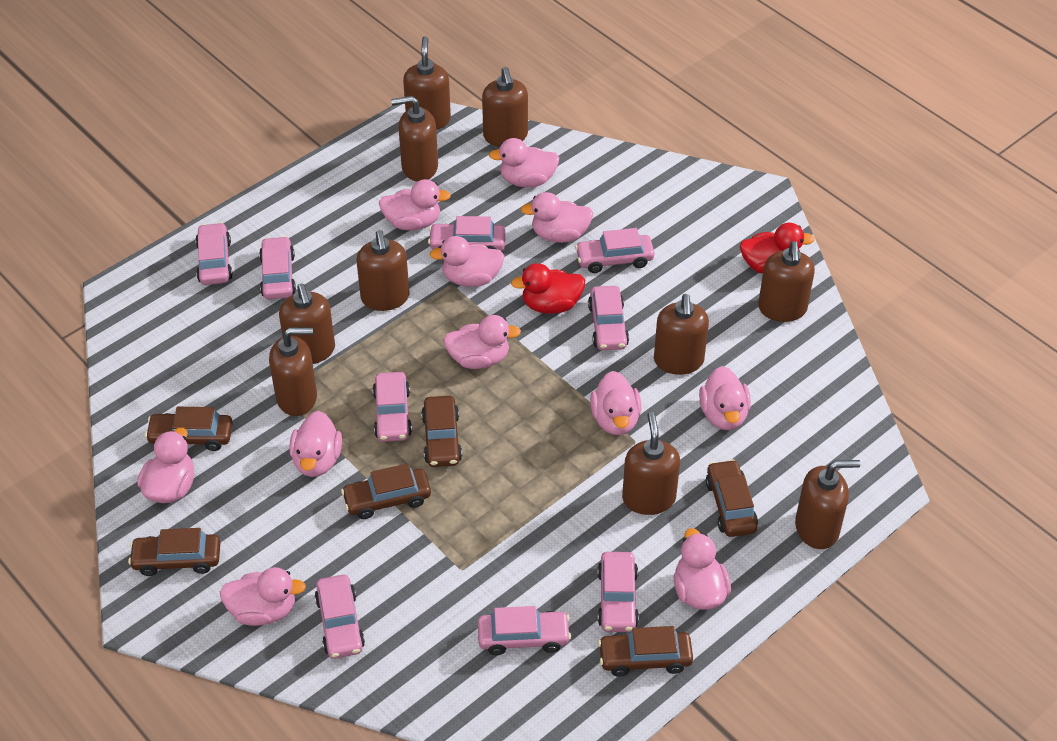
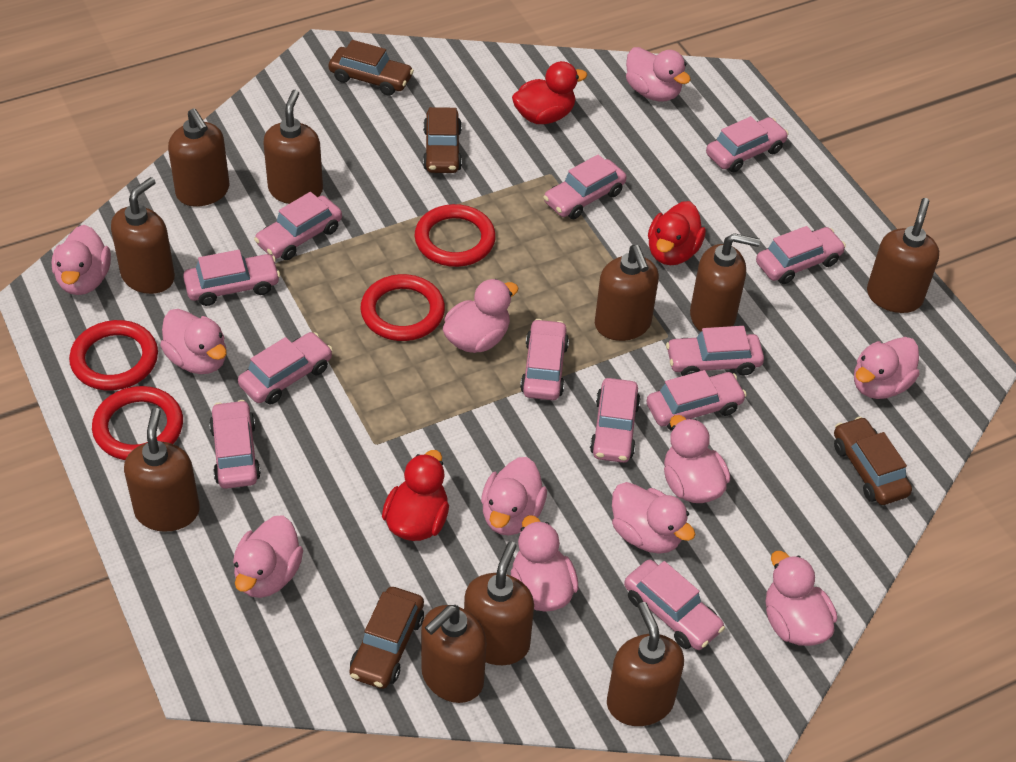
brown car: 6 -> 4
pink car: 9 -> 12
red duck: 2 -> 3
red ring: 0 -> 4

